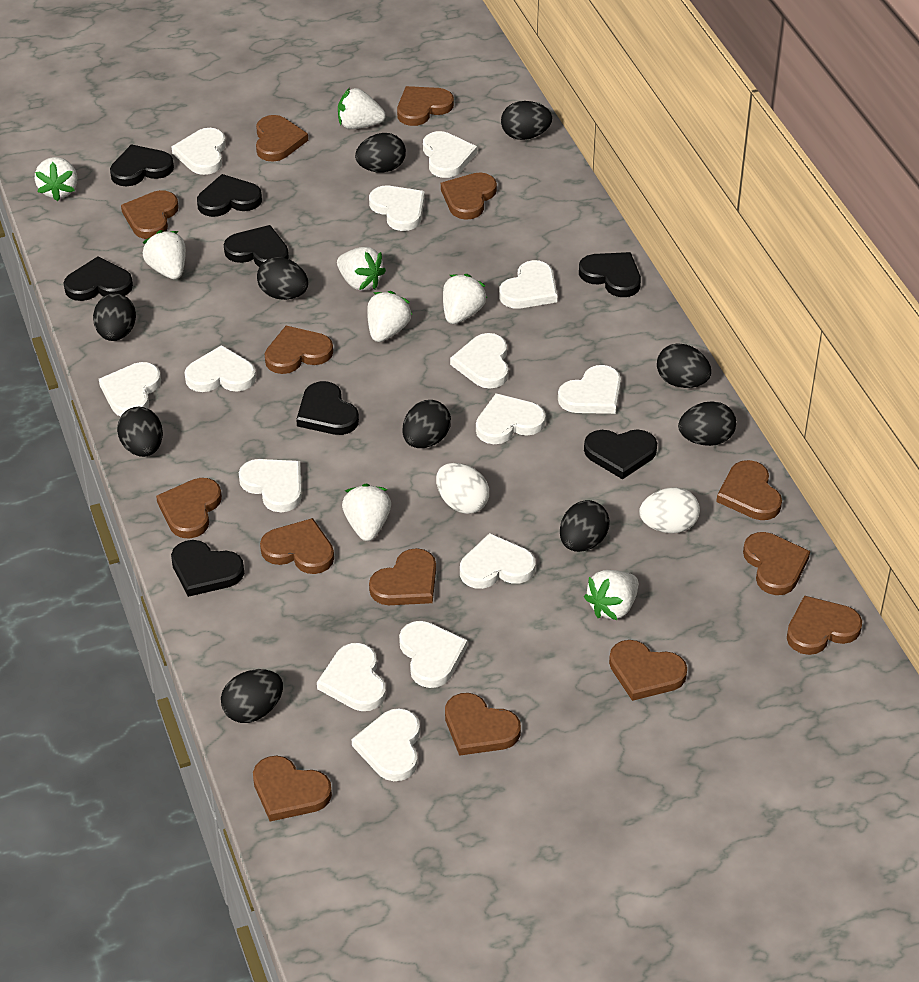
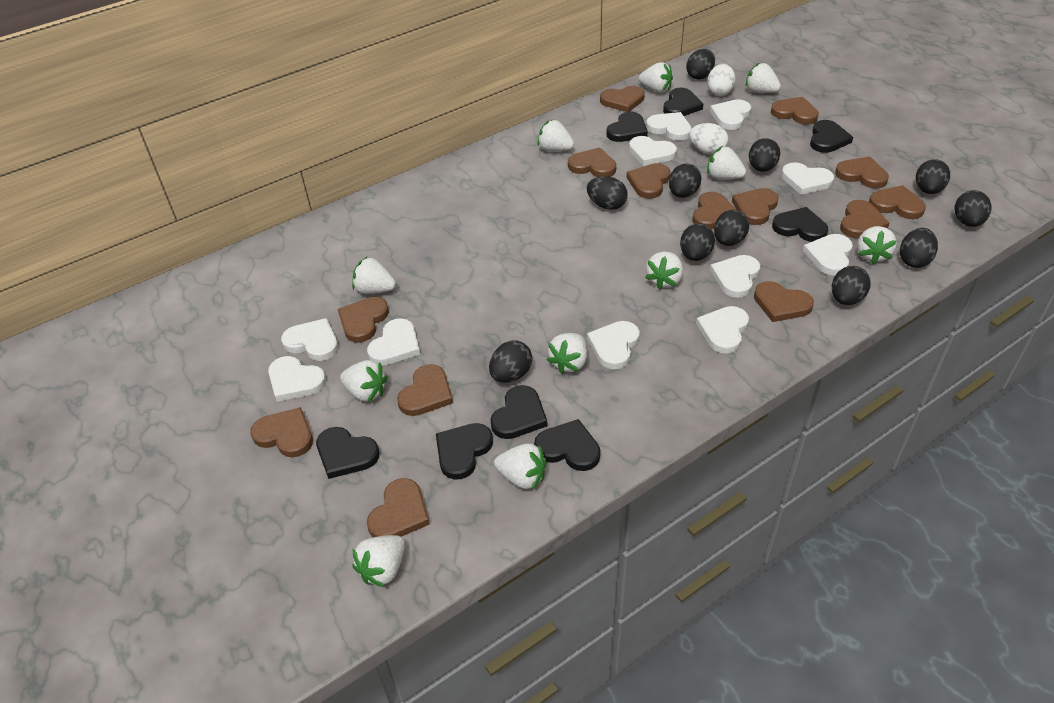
black egg: 10 -> 11
white heart: 14 -> 11
white strawberry: 8 -> 11

